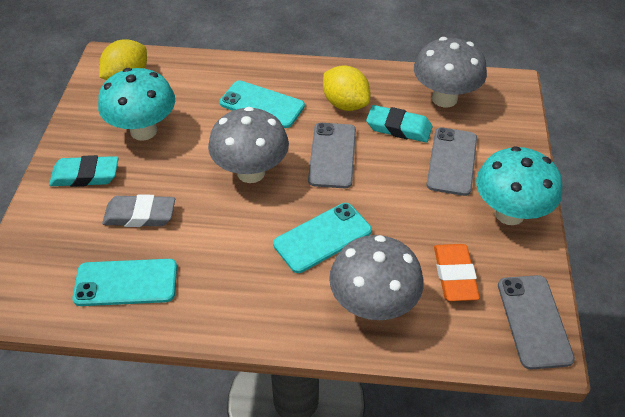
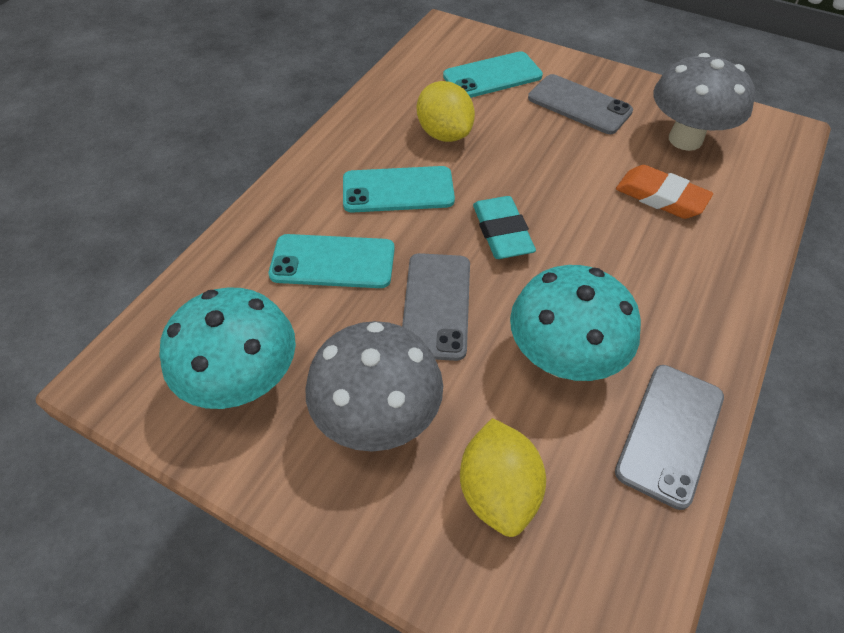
grey eraser: 1 -> 0
grey mushroom: 3 -> 2
turquoise eraser: 2 -> 1

